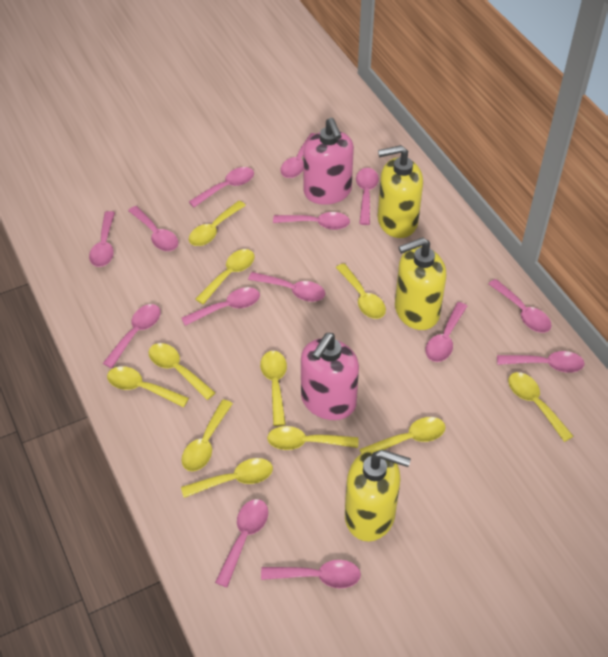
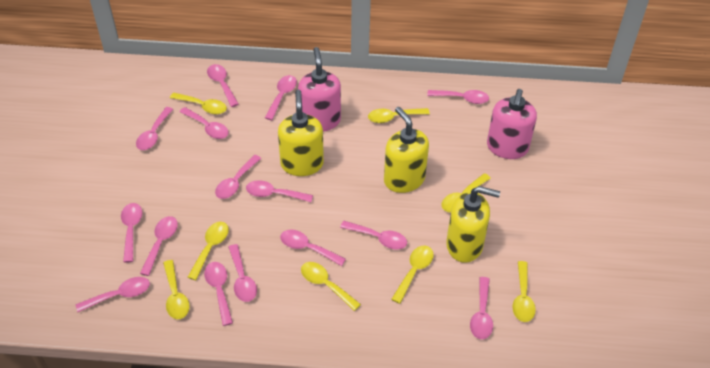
pink spoon: 14 -> 15
yellow spoon: 11 -> 8

